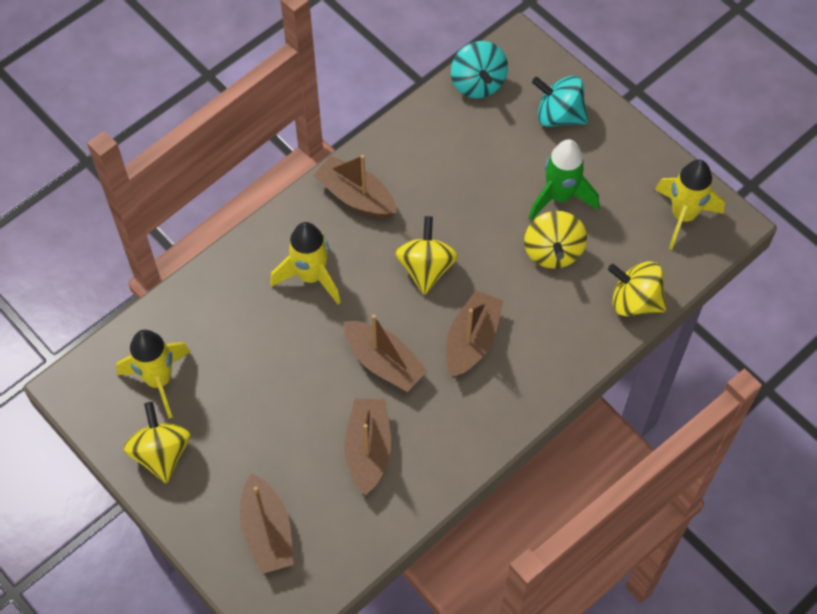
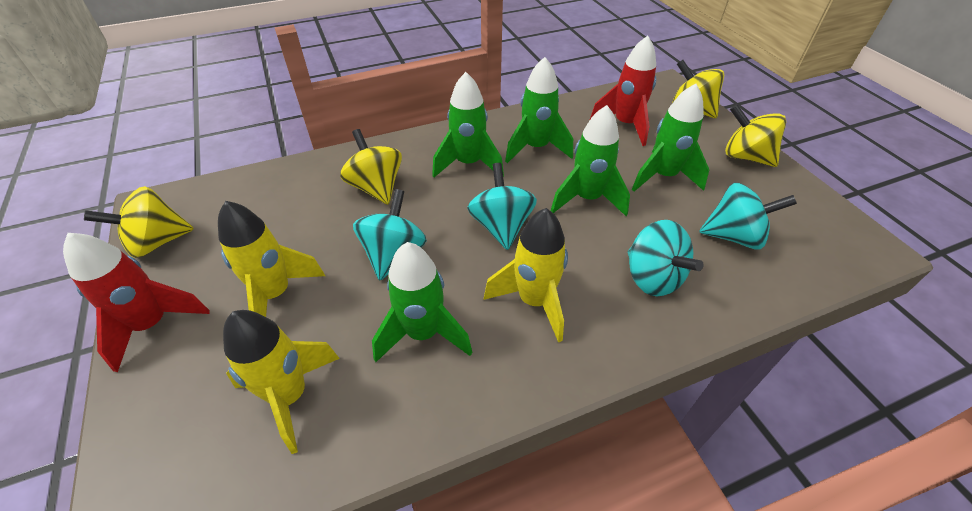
brown boat: 5 -> 0
green rocket: 1 -> 5
red rocket: 0 -> 2
turquoise spinning top: 2 -> 4

